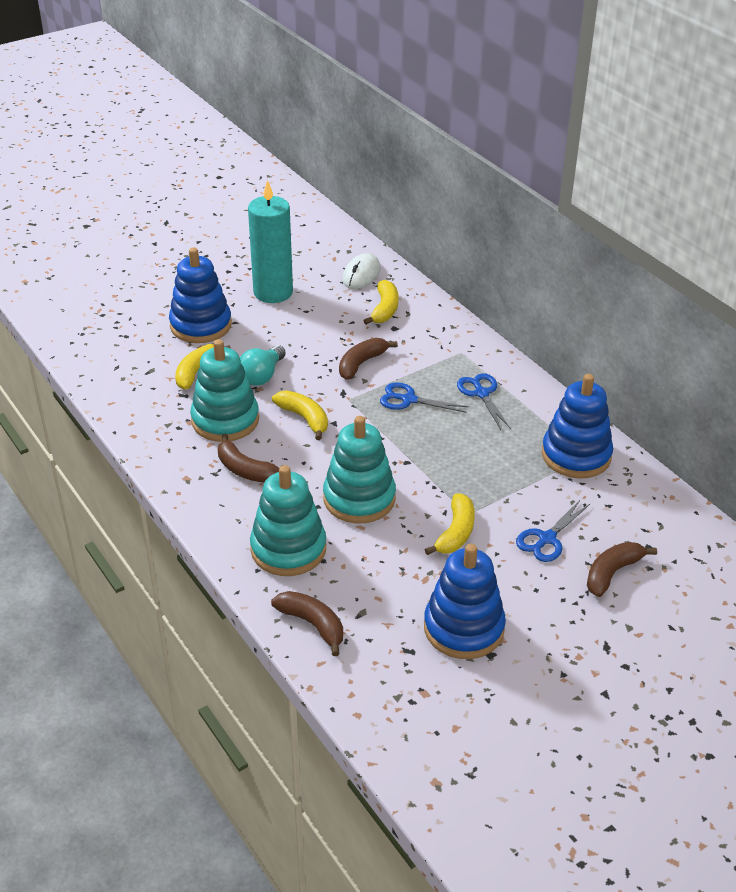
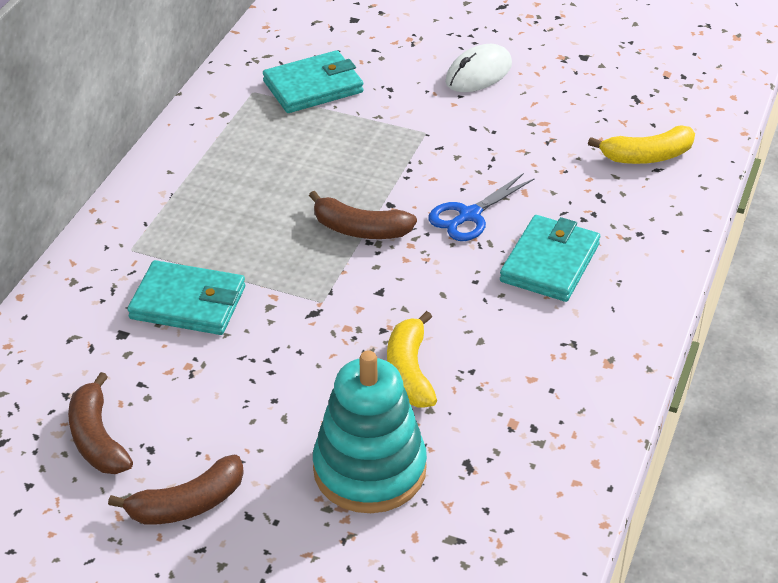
blue scissors: 3 -> 1
blue stacking toy: 3 -> 0
brown banana: 4 -> 3
turquoise candle: 1 -> 0
turquoise light bulb: 1 -> 0
turquoise stacking toy: 3 -> 1
turquoise wallet: 0 -> 3
yellow banana: 4 -> 2

